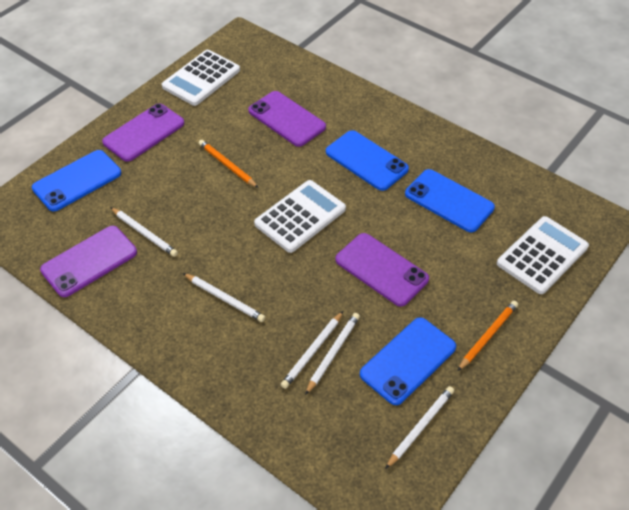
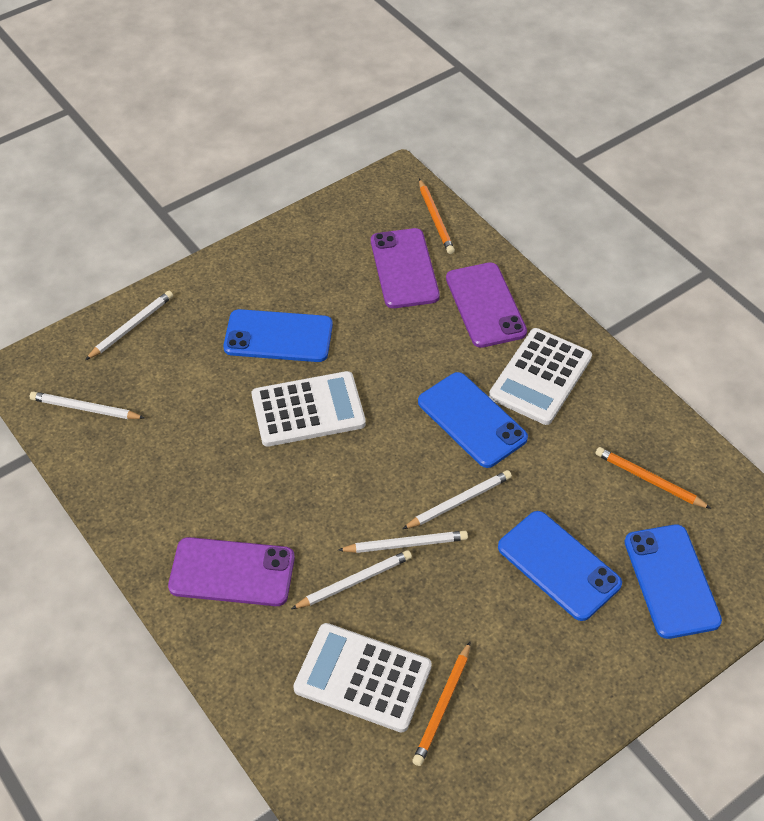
orange pencil: 2 -> 3
purple phone: 4 -> 3

